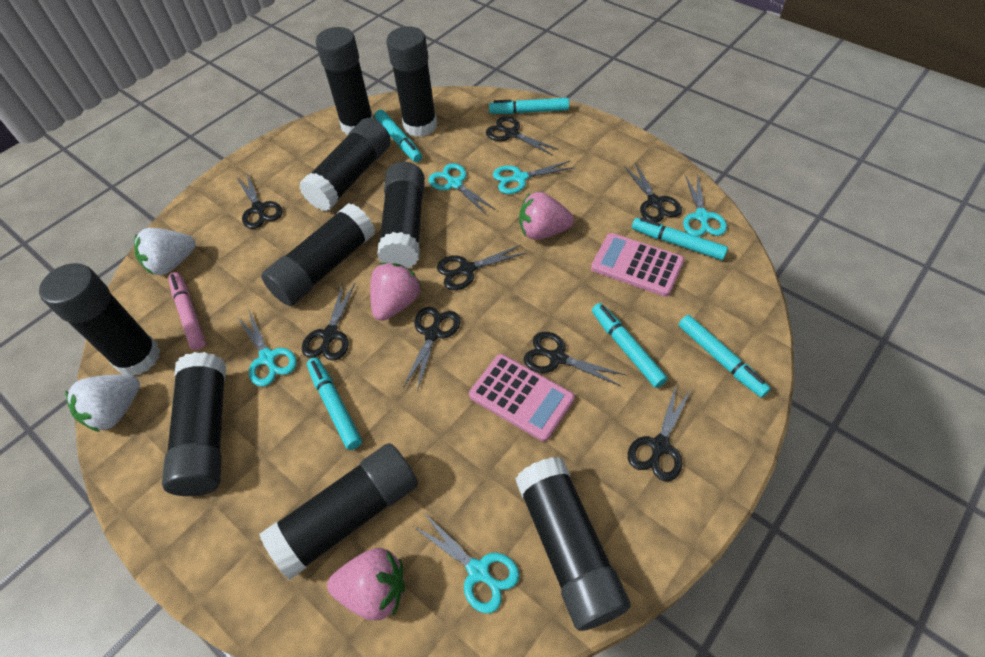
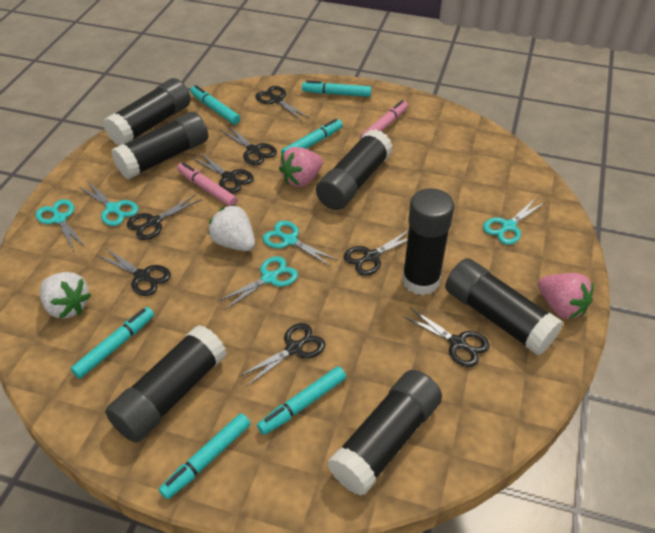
black glue stick: 9 -> 7
pink calculator: 2 -> 0
pink marker: 1 -> 2
pink strawberry: 3 -> 2

